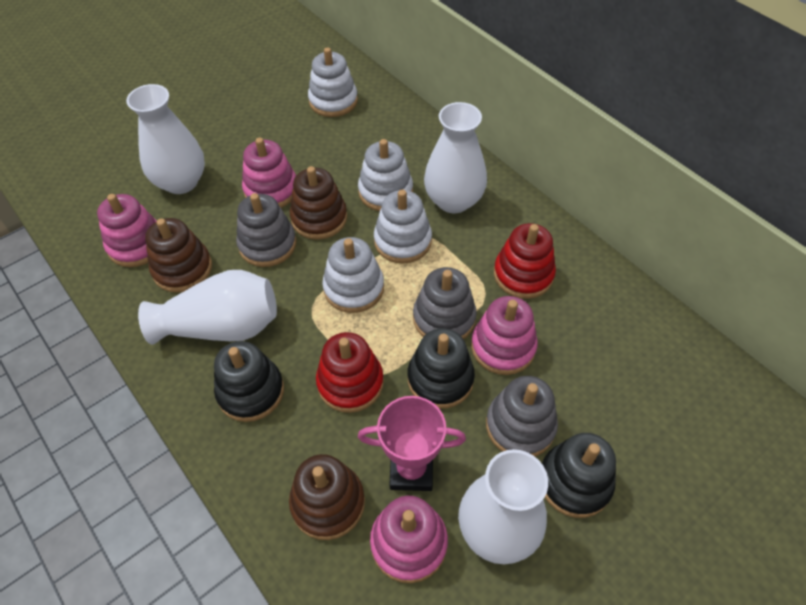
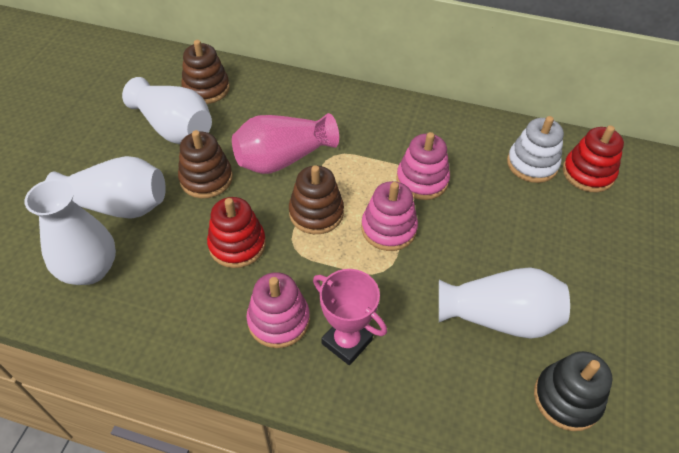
black stacking toy: 3 -> 1
grey stacking toy: 3 -> 0
pink stacking toy: 4 -> 3
pink vase: 0 -> 1
white stacking toy: 4 -> 1

